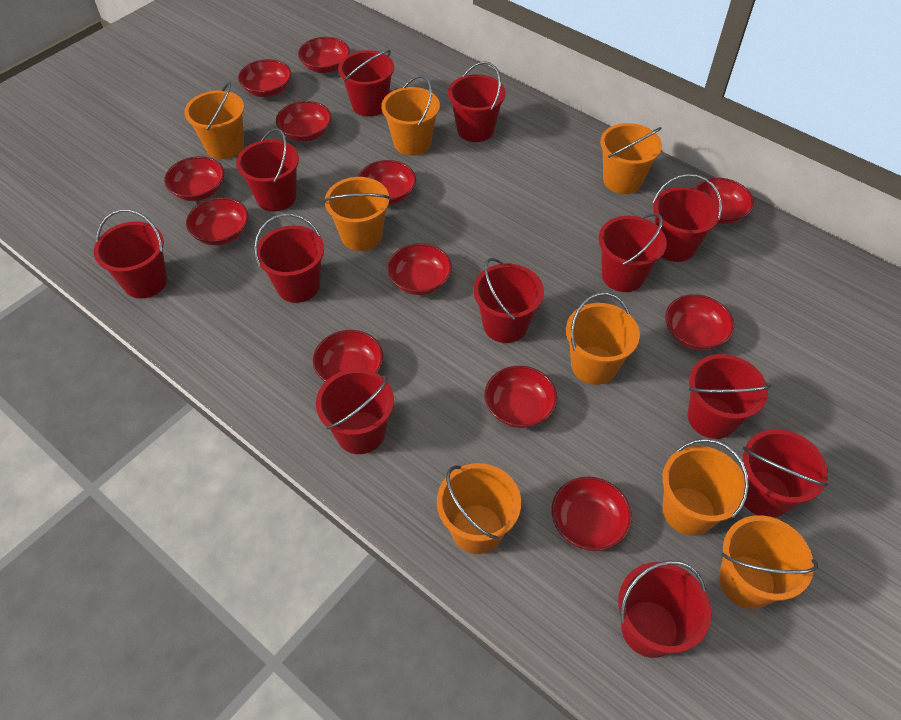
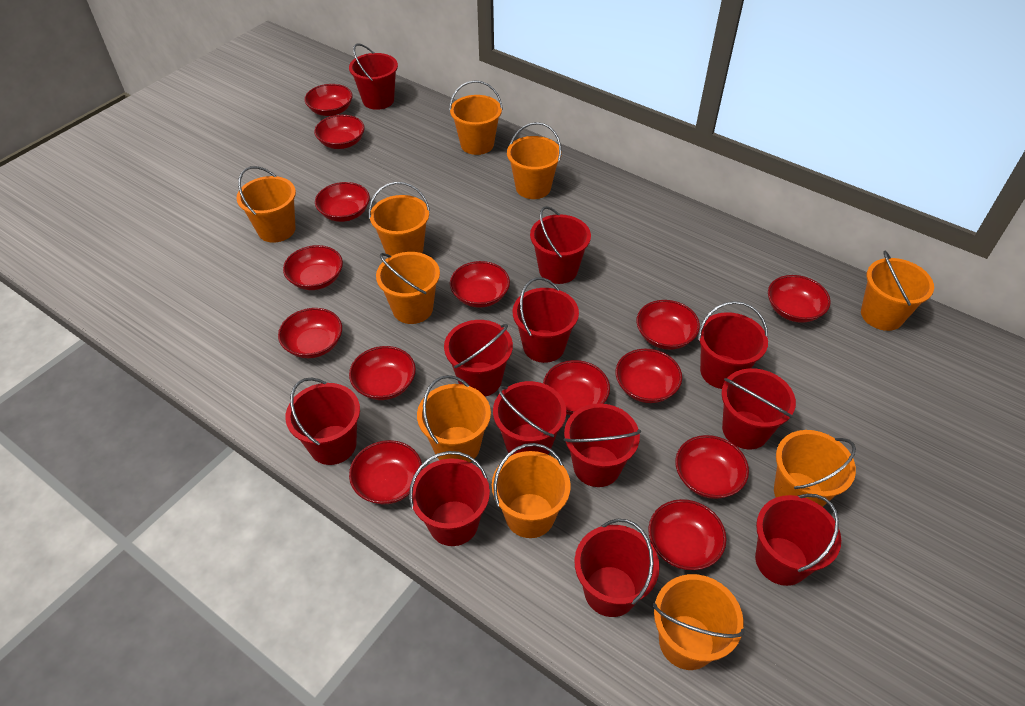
orange bucket: 8 -> 10
red bowl: 12 -> 14

